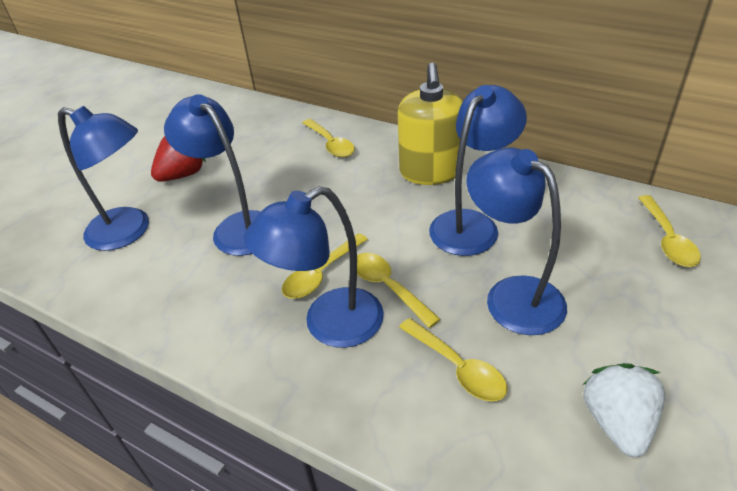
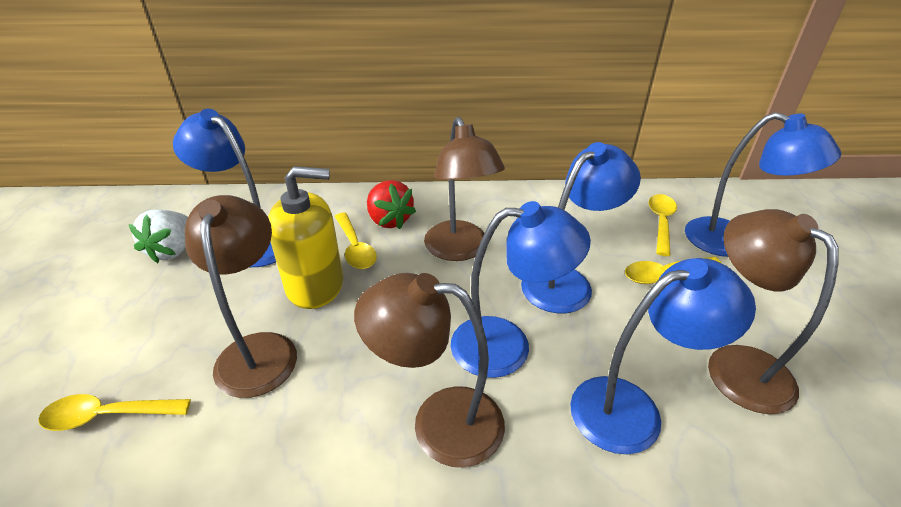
brown lamp: 0 -> 4
yellow spoon: 5 -> 4

